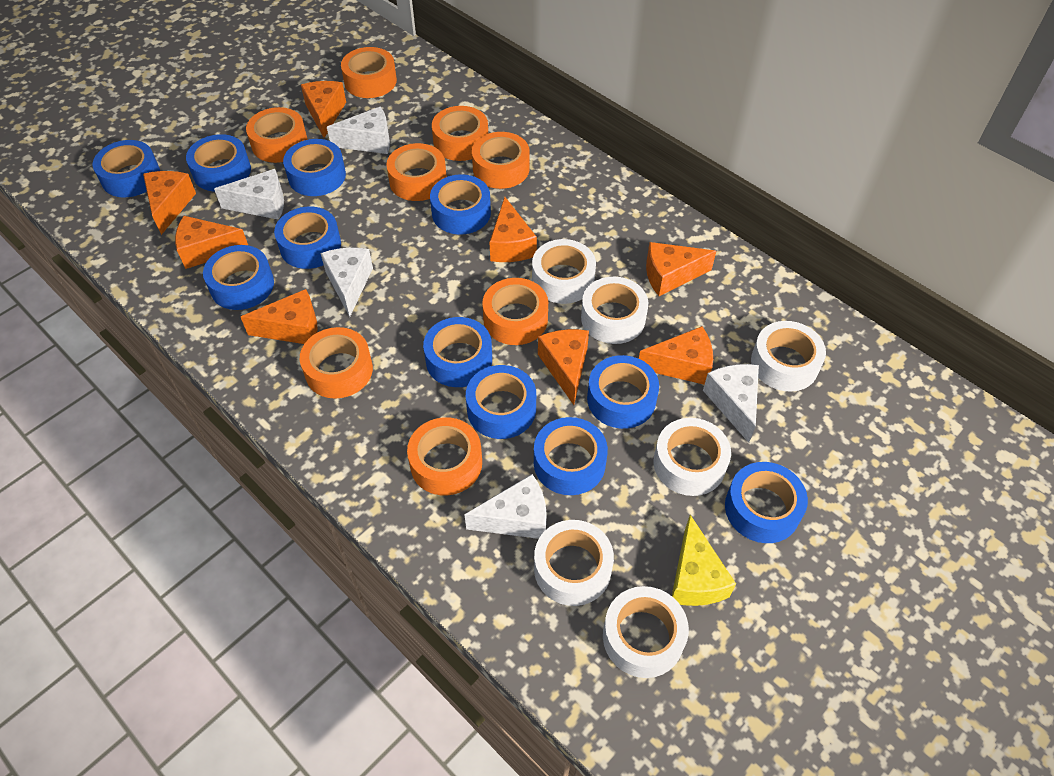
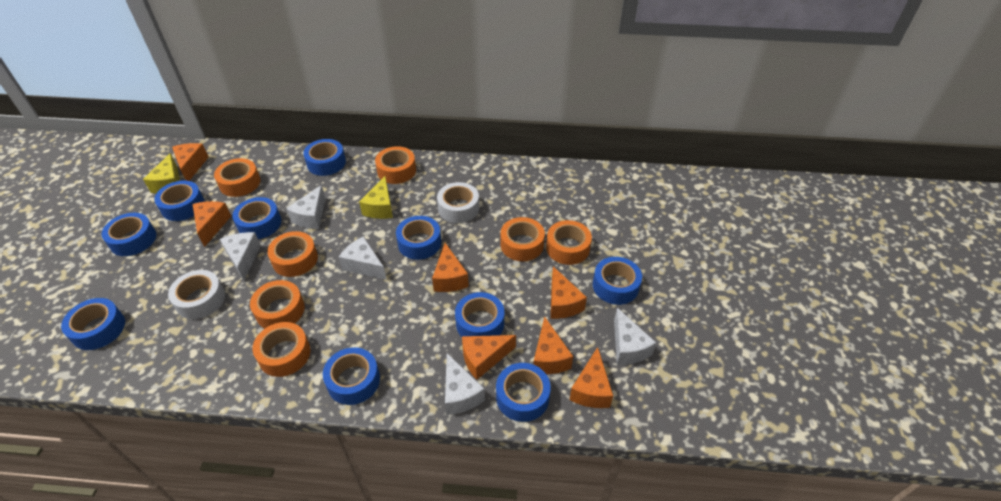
blue tape: 11 -> 10
orange cheese: 8 -> 7
orange tape: 8 -> 7
white tape: 6 -> 2
yellow cheese: 1 -> 2

